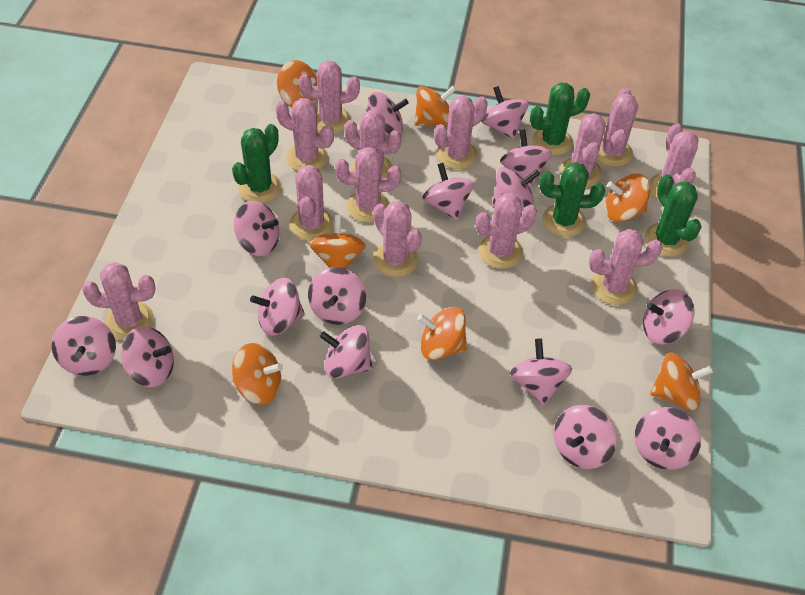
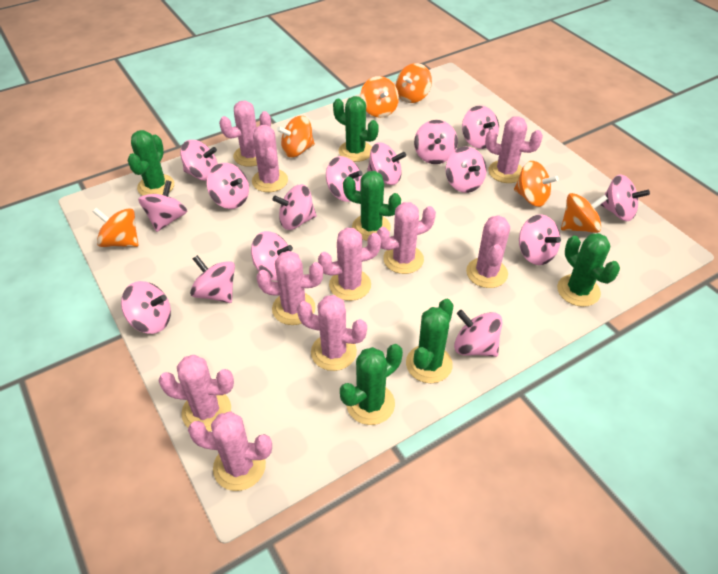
green cactus: 4 -> 6
orange spinning top: 7 -> 6
pink cactus: 13 -> 10

